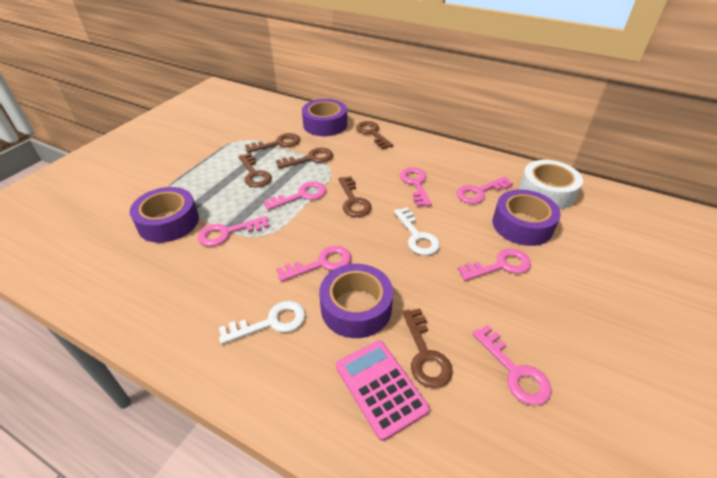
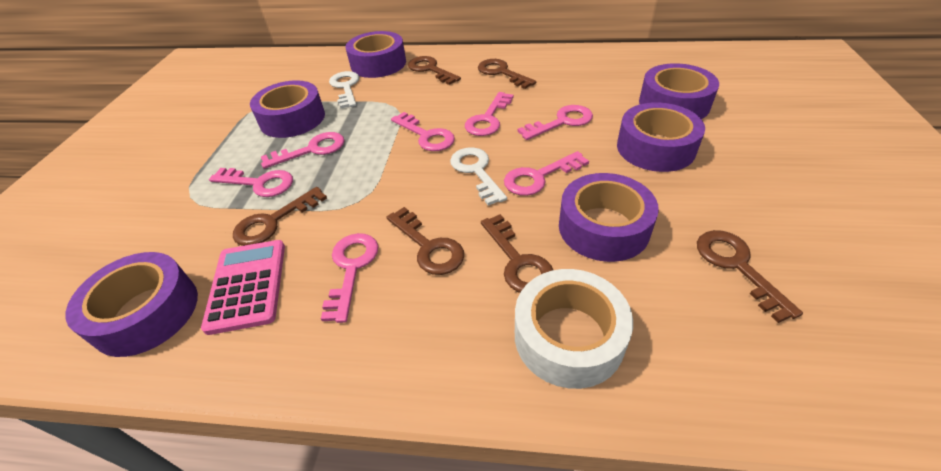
purple tape: 4 -> 6

